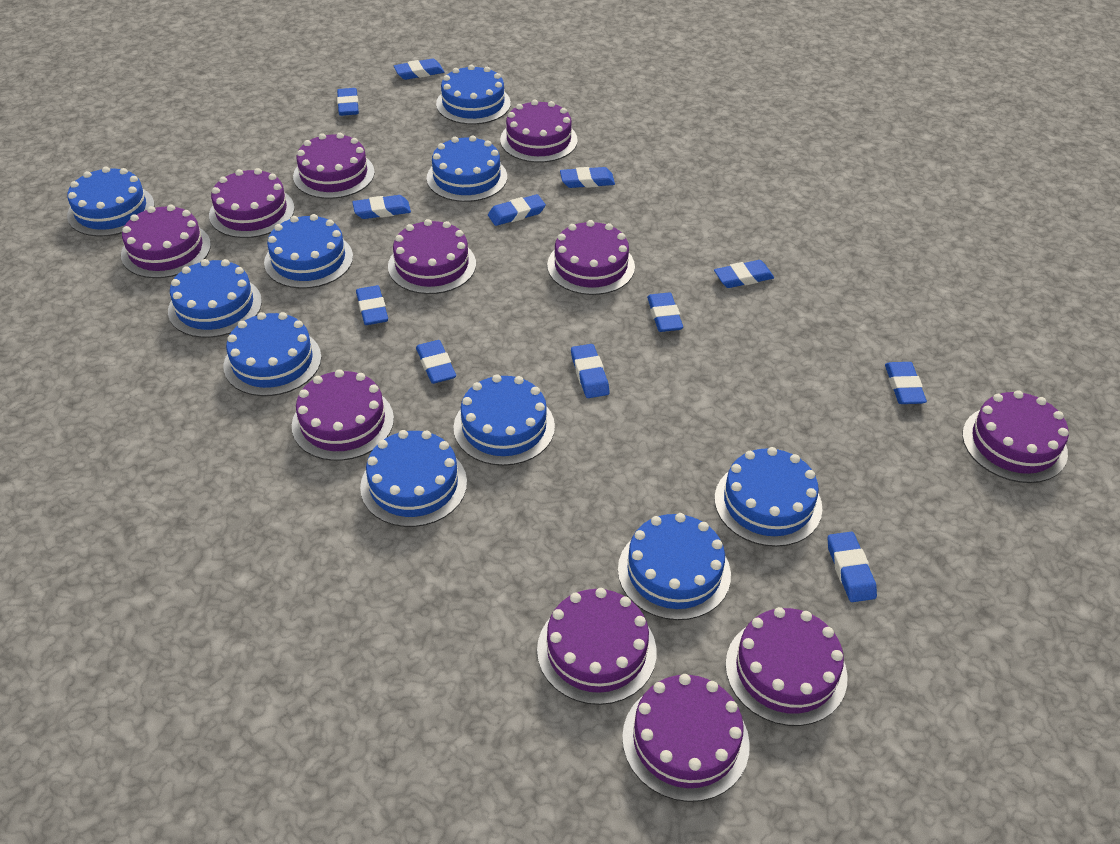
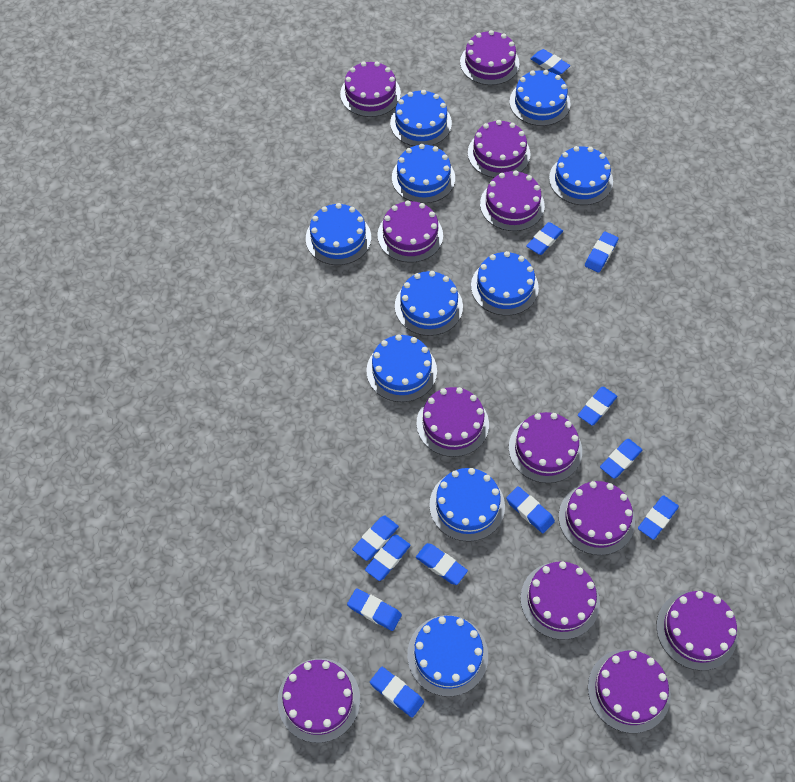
purple cake: 11 -> 12

